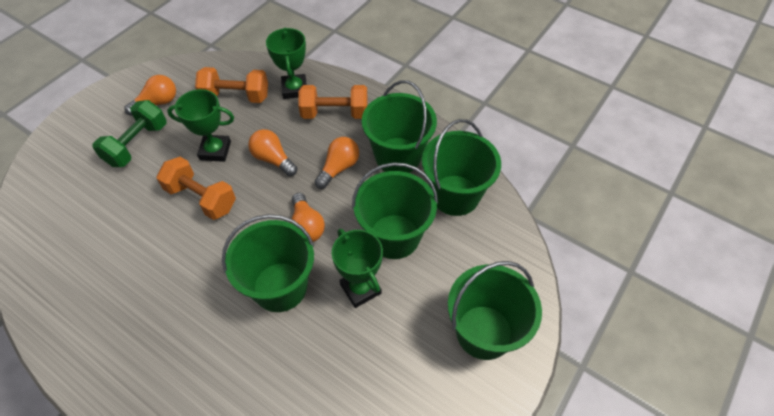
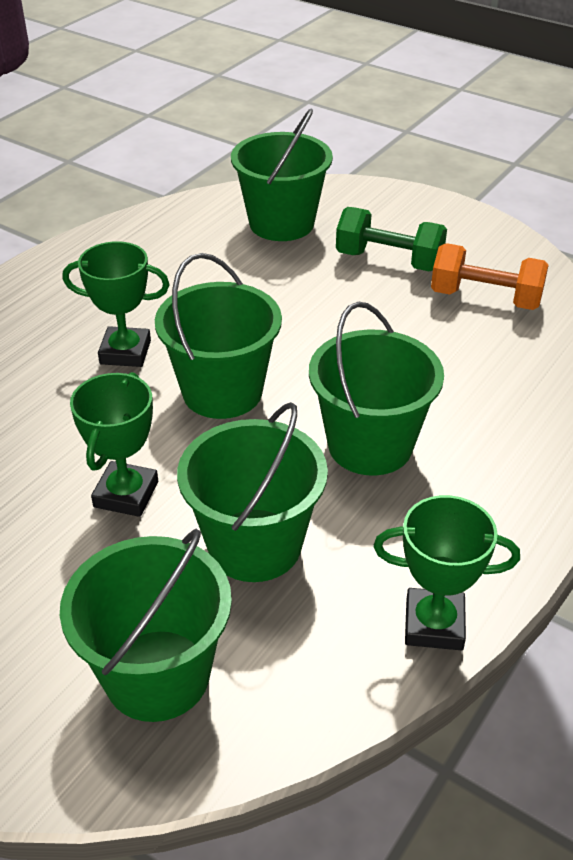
orange dumbbell: 3 -> 1
orange light bulb: 4 -> 0

